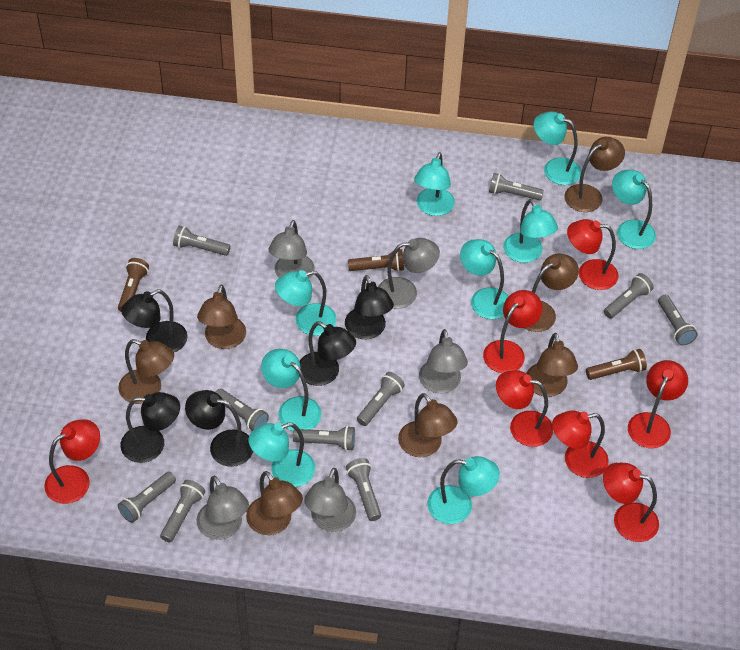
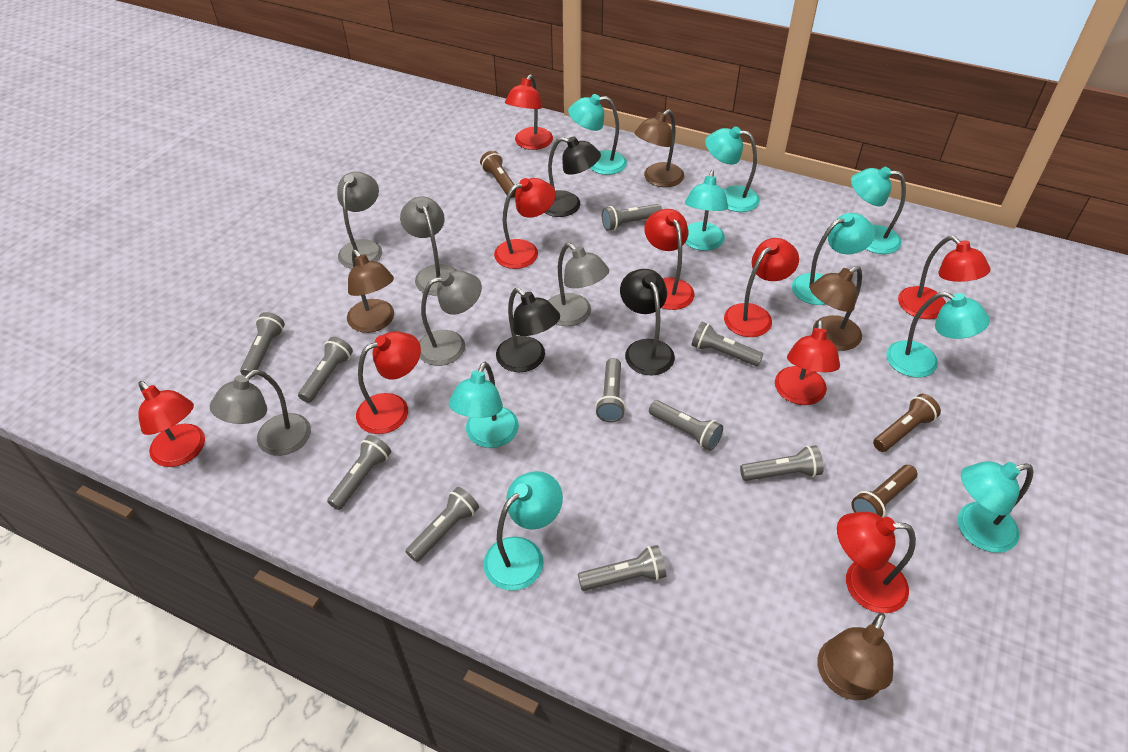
black lamp: 5 -> 3
brown lamp: 7 -> 4
red lamp: 7 -> 9

